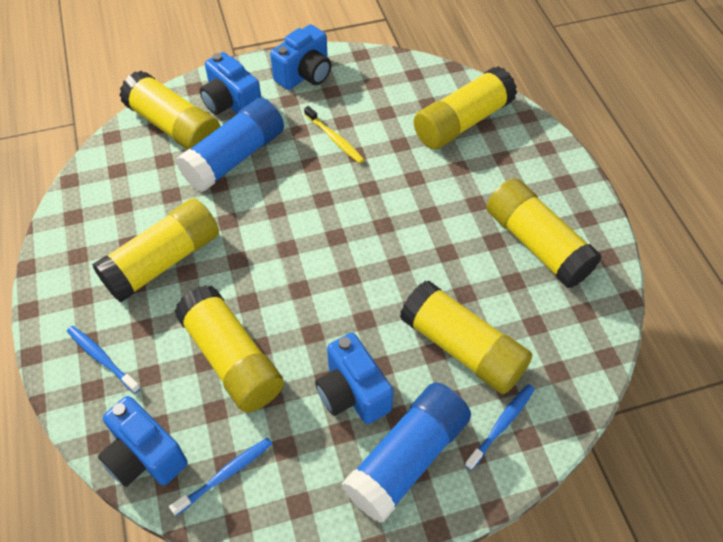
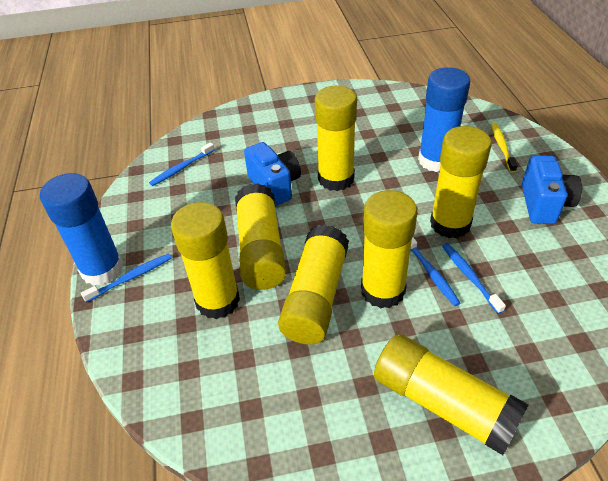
blue camera: 4 -> 2
blue toothbrush: 3 -> 4
yellow glue stick: 6 -> 7

